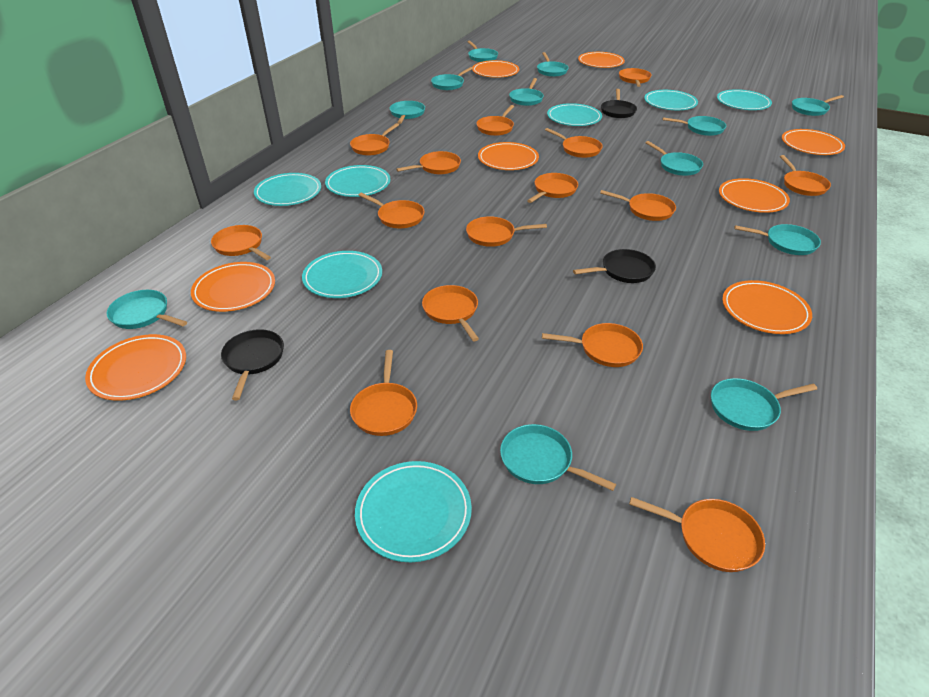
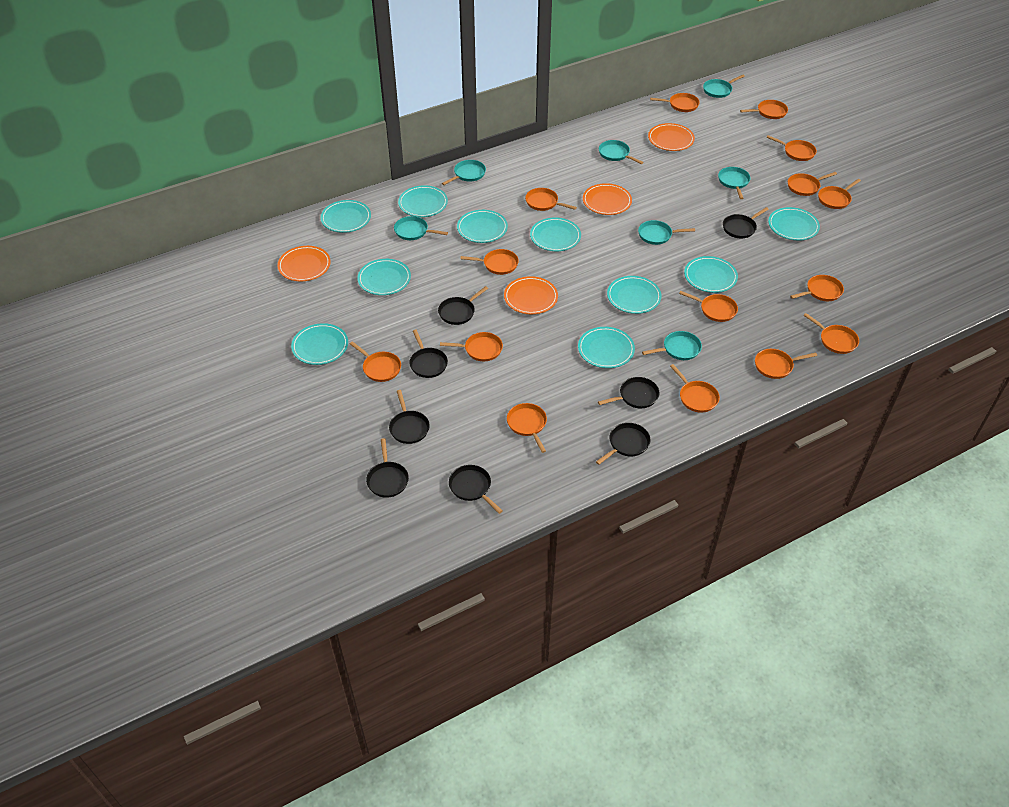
black pan: 3 -> 8
orange plate: 8 -> 4
turquoise pan: 12 -> 7
turquoise plate: 7 -> 10

